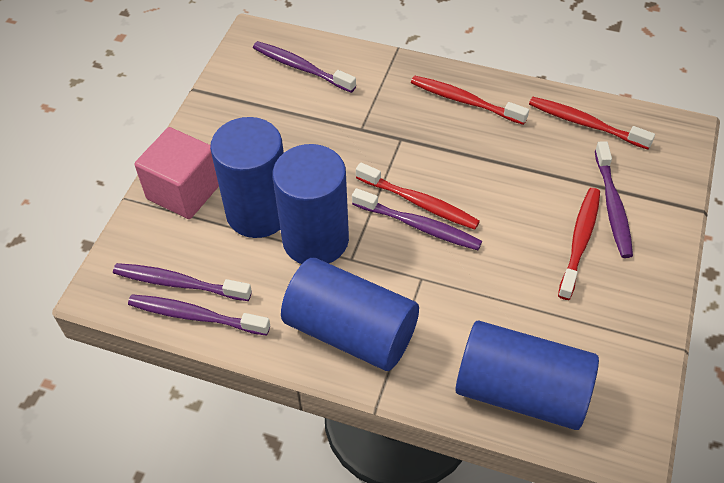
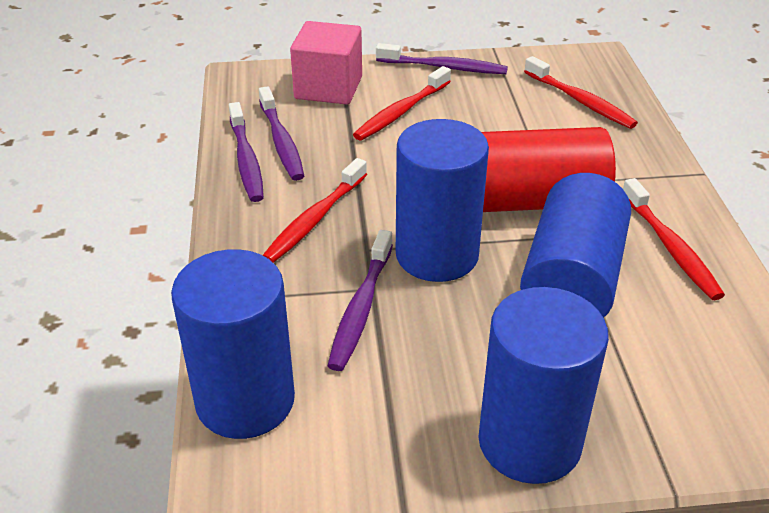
purple toothbrush: 5 -> 4
red cylinder: 0 -> 1

